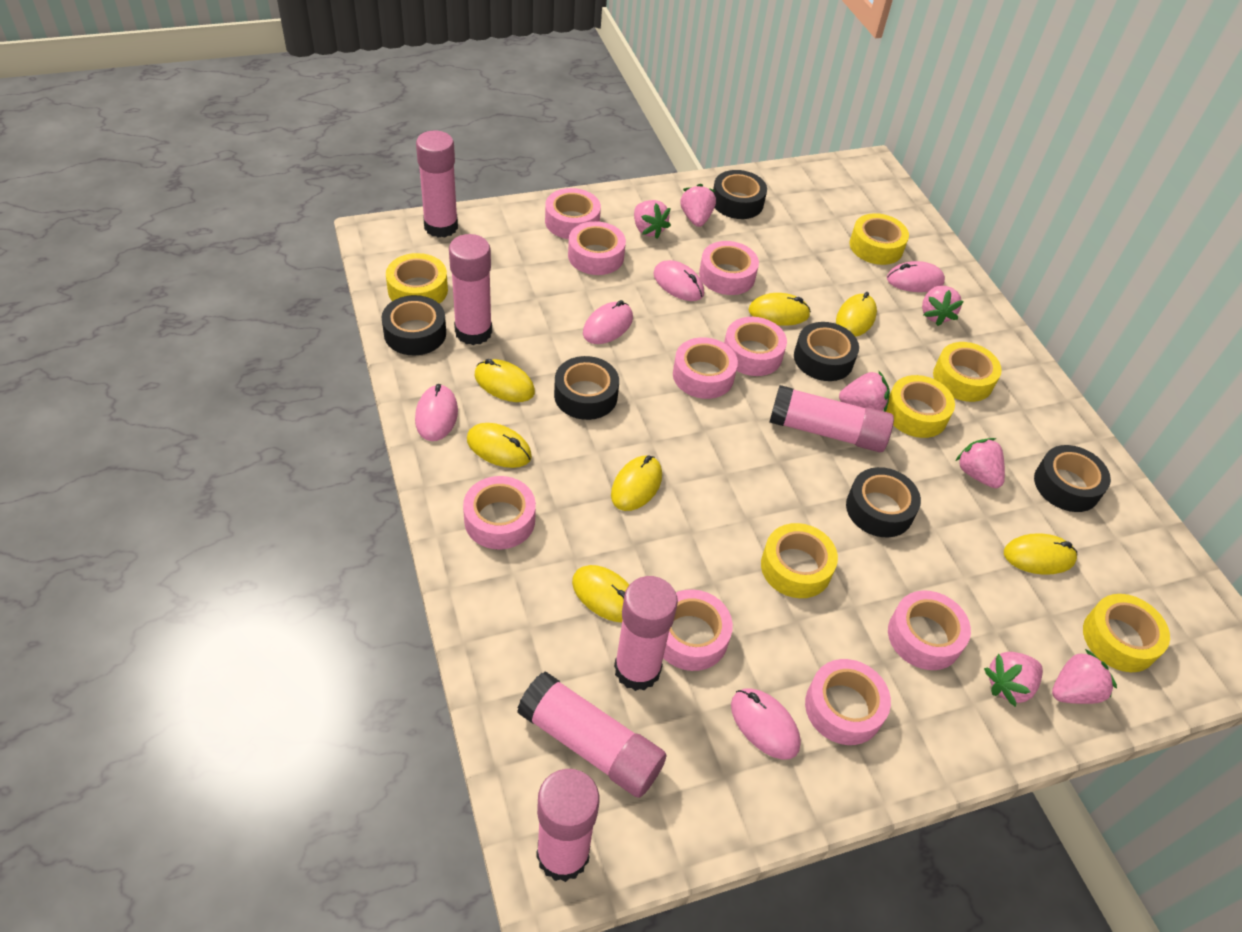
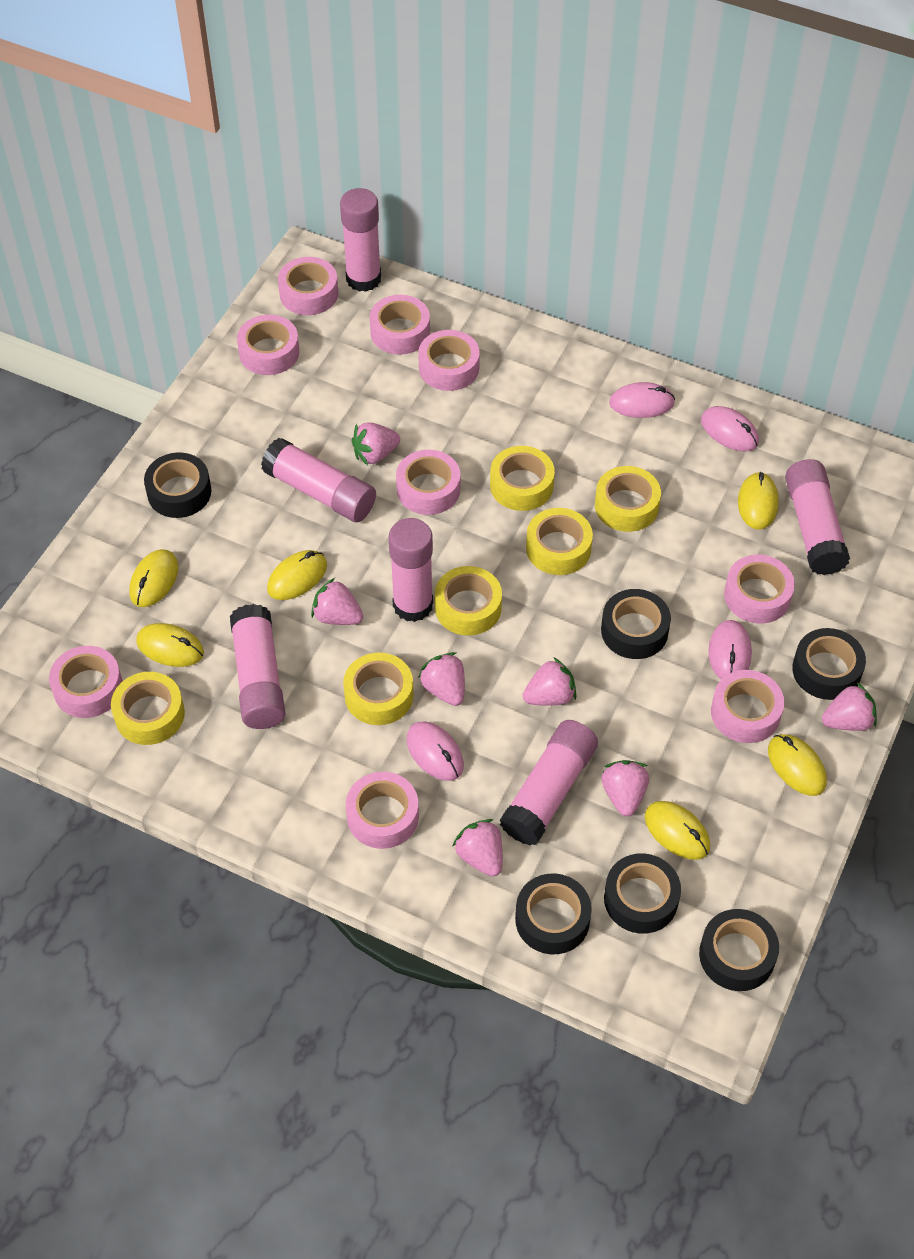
pink mouse: 5 -> 4
yellow mouse: 7 -> 6

